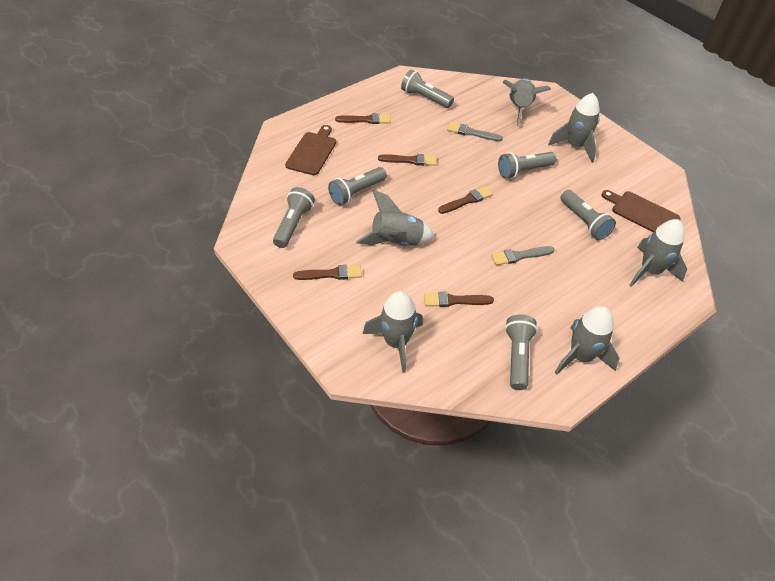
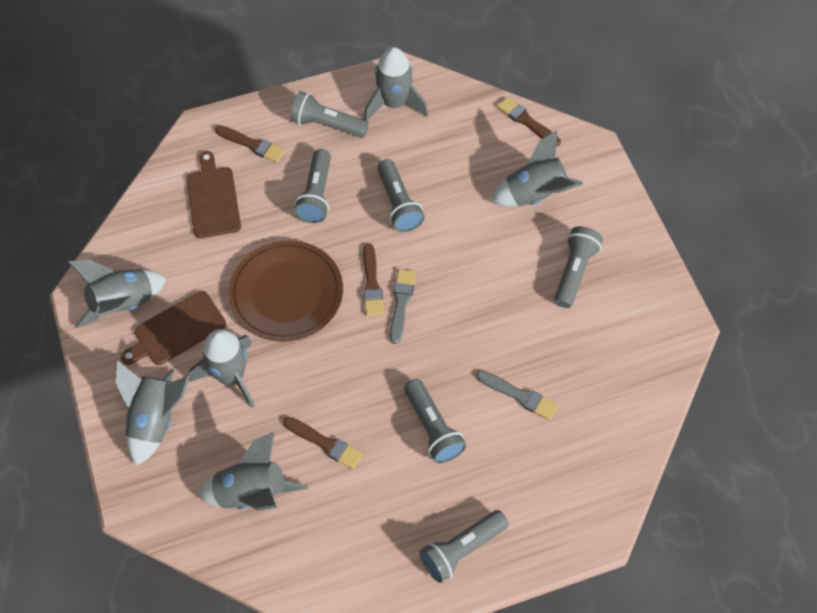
brown brush: 5 -> 4
brown plate: 0 -> 1

